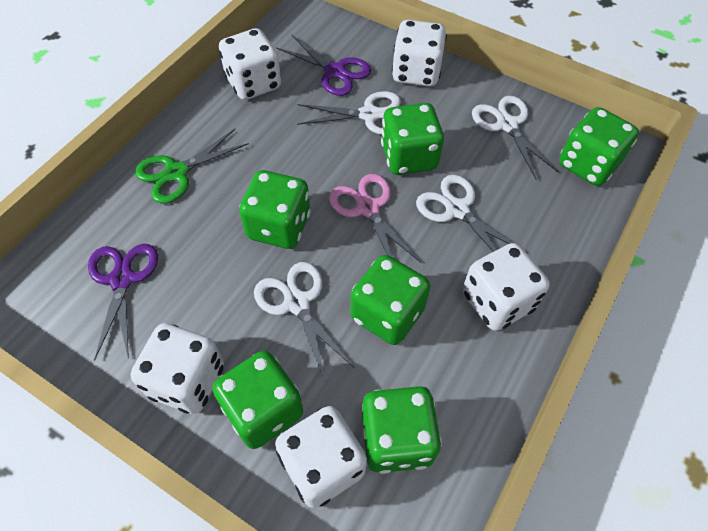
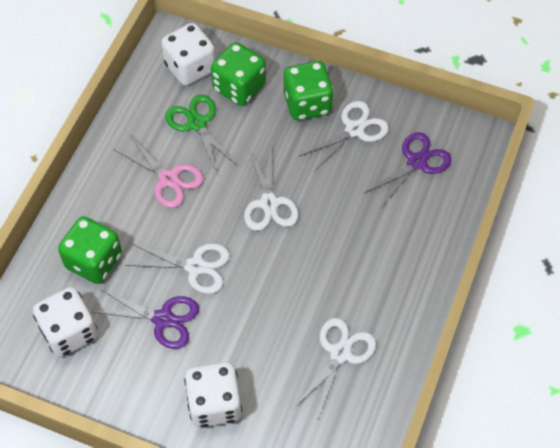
green dice: 6 -> 3
white dice: 5 -> 3

